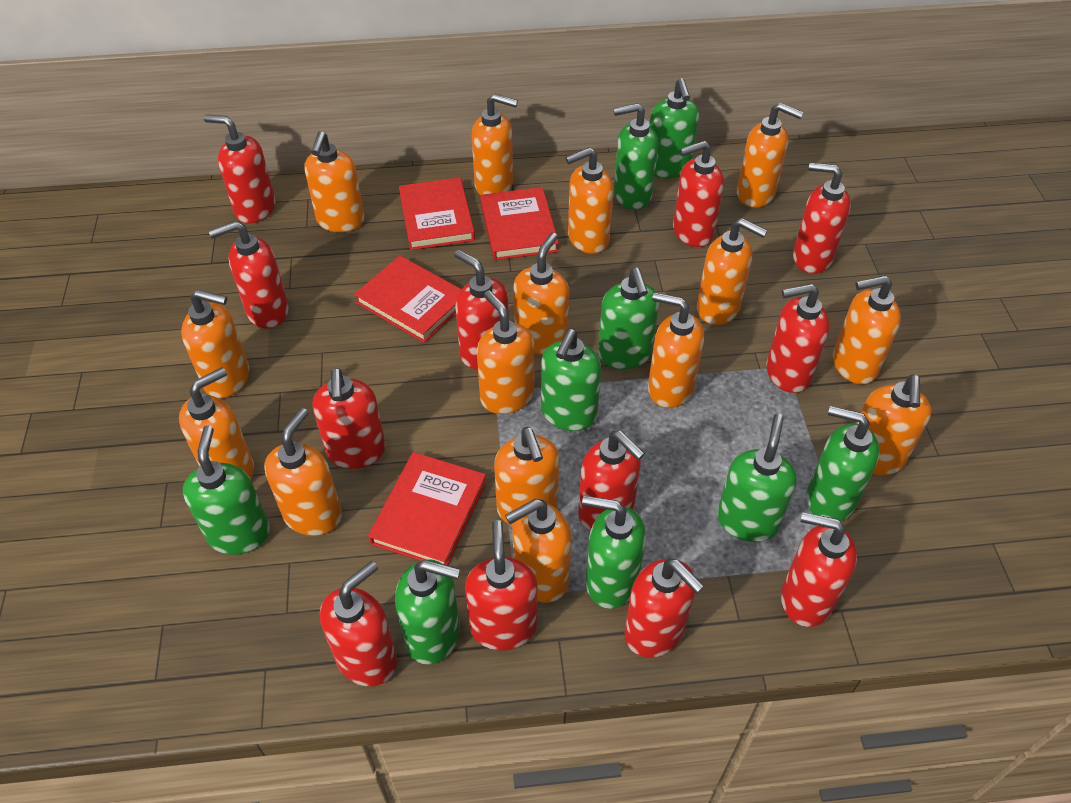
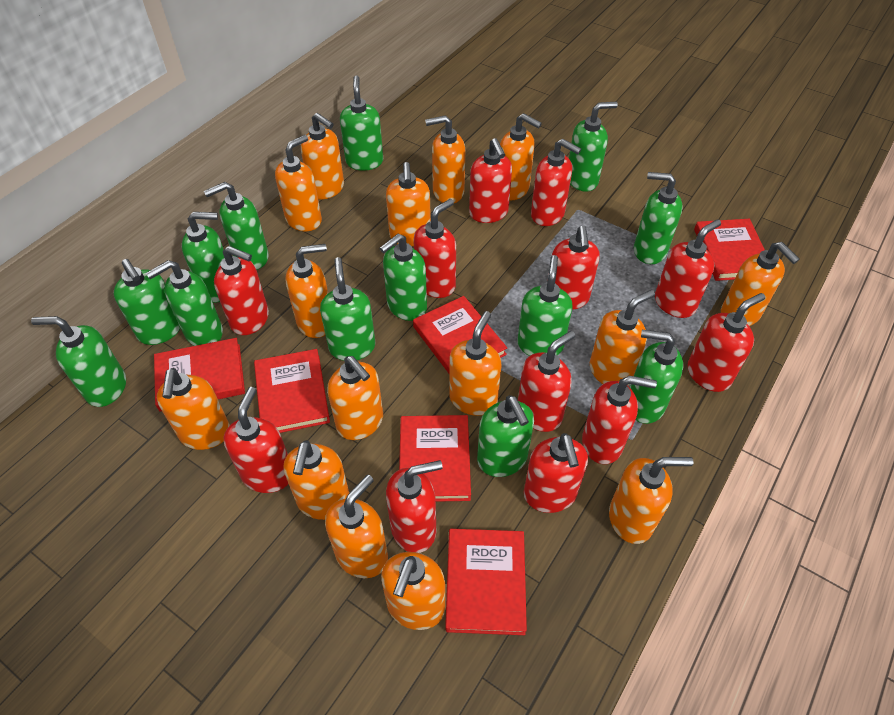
green soap dispenser: 9 -> 13
red book: 4 -> 6

